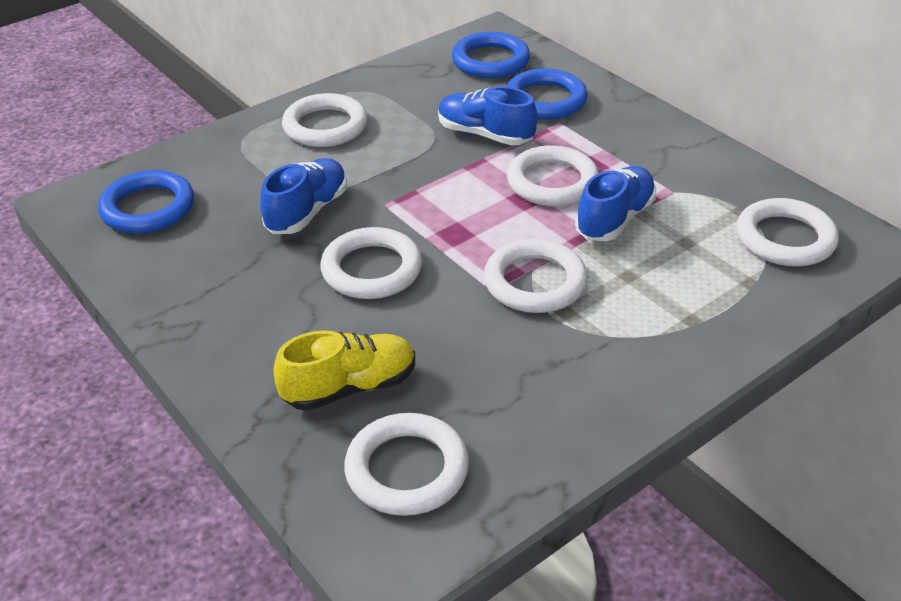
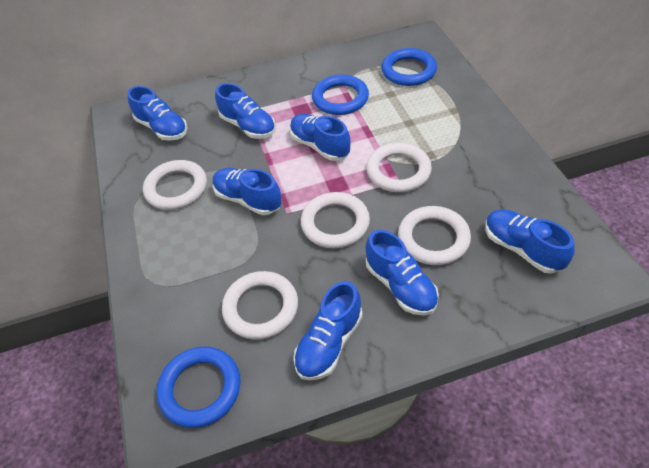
blue shoe: 3 -> 7
white ring: 6 -> 5
yellow shoe: 1 -> 0

